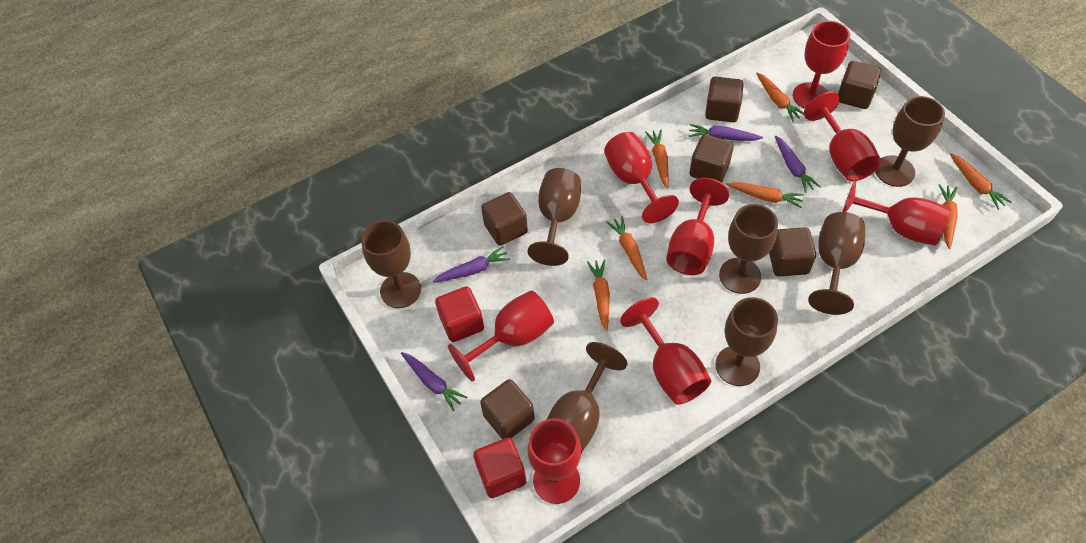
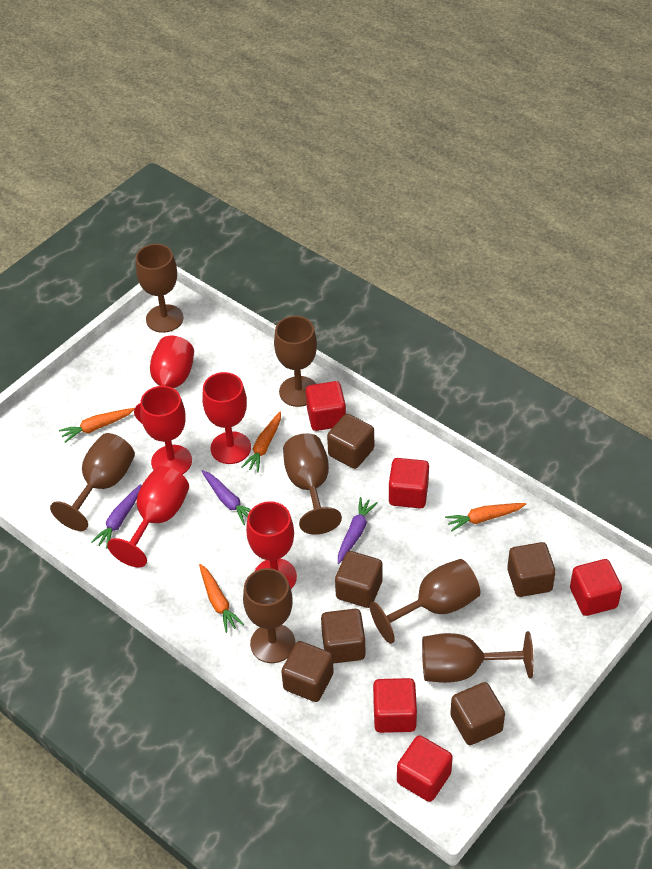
orange carrot: 7 -> 4
purple carrot: 4 -> 3
red cube: 2 -> 5
red goblet: 8 -> 5

